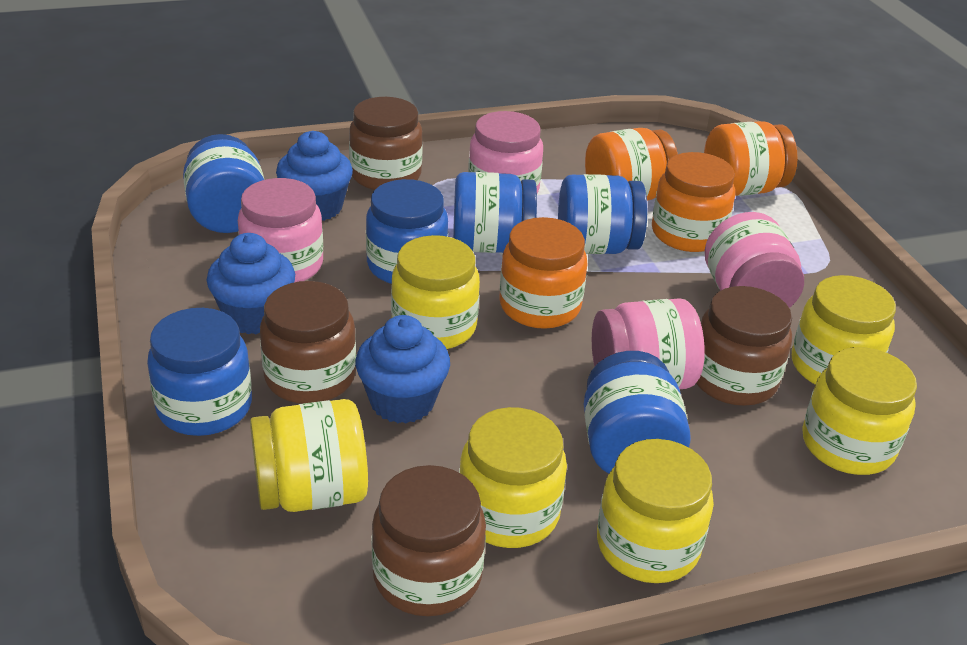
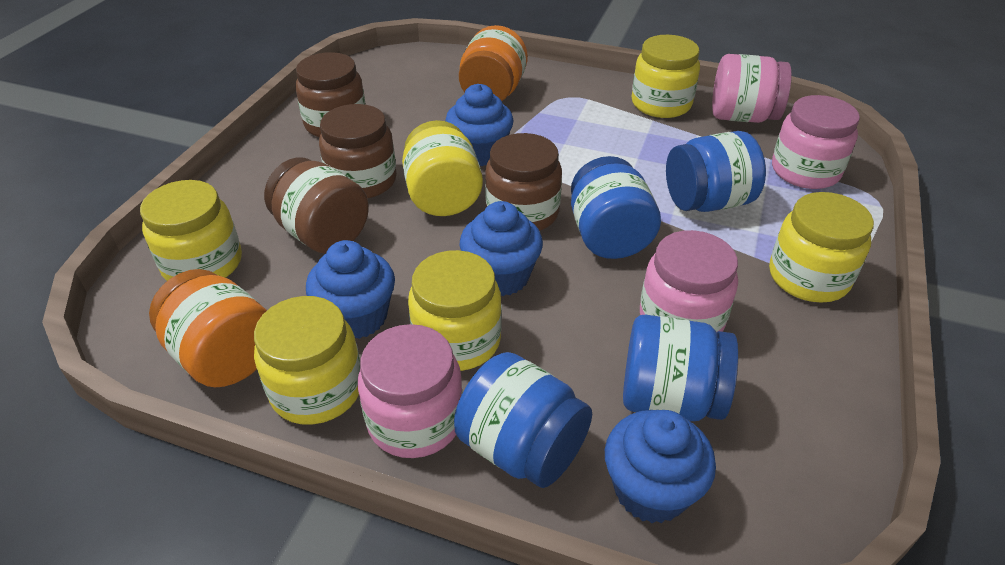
blue cupcake: 3 -> 4
blue jar: 6 -> 4
orange jar: 4 -> 2

